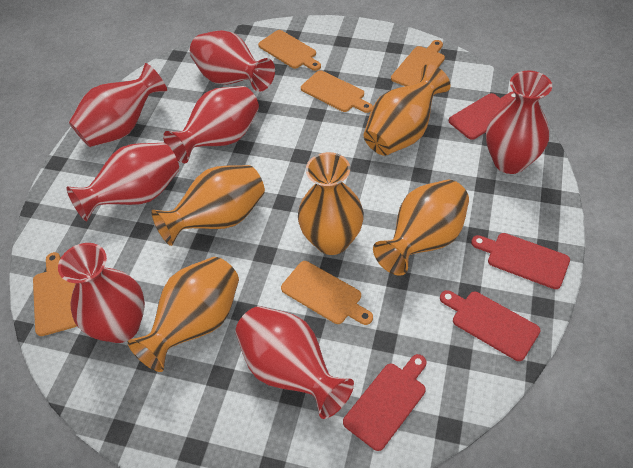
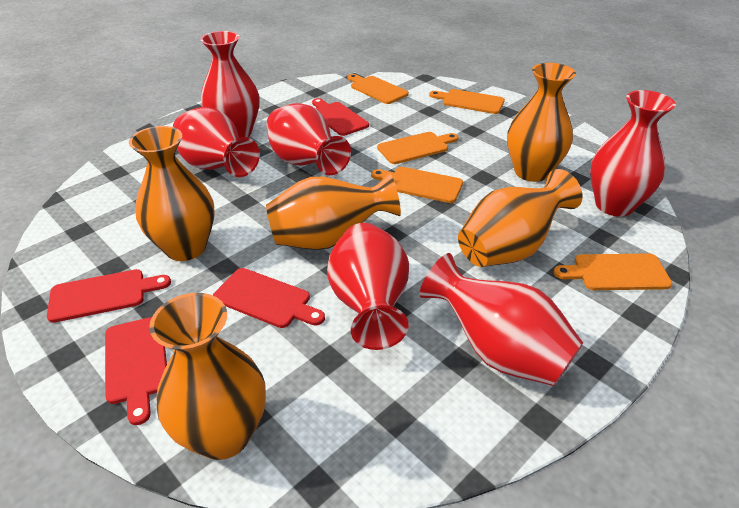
red vase: 7 -> 6

